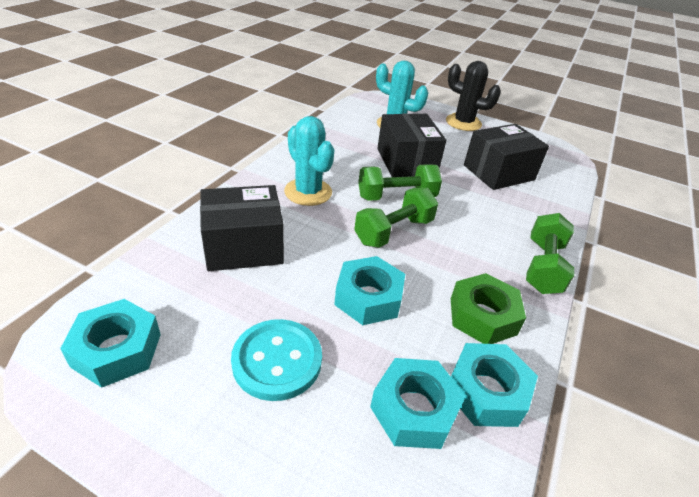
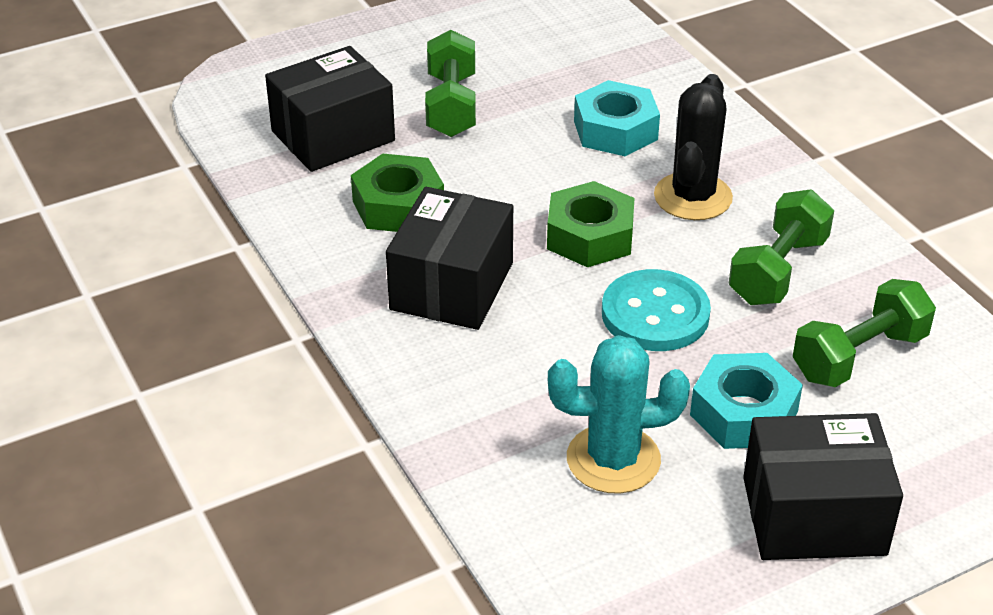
green nut: 1 -> 2
turquoise cactus: 2 -> 1
turquoise nut: 4 -> 2

